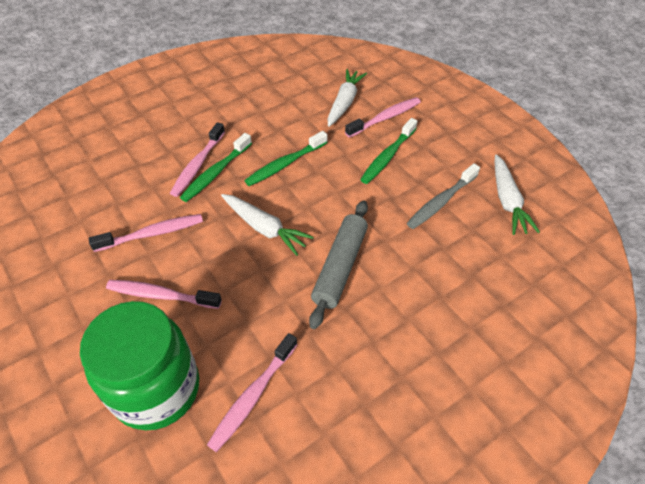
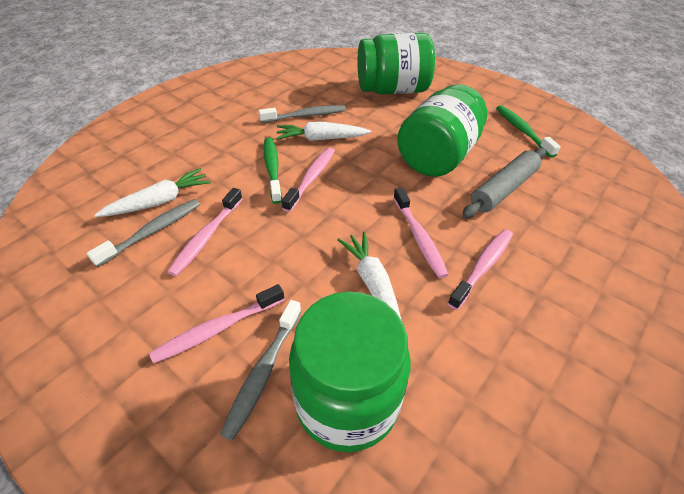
green jar: 1 -> 3
green toothbrush: 3 -> 2
grey toothbrush: 1 -> 3

